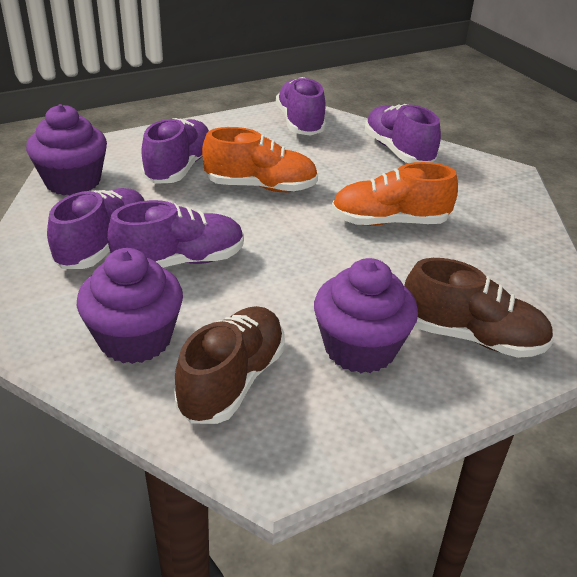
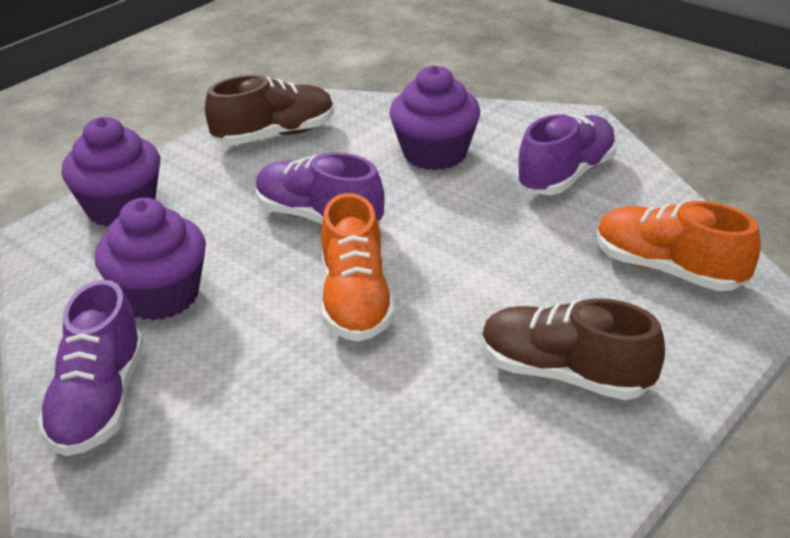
purple shoe: 5 -> 3

